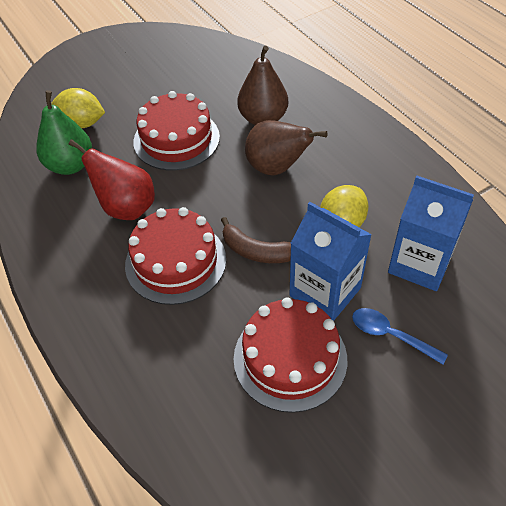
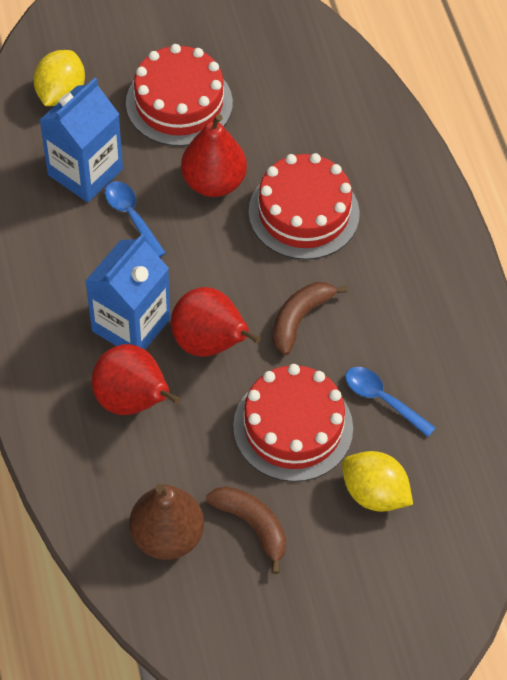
blue spoon: 1 -> 2
brown banana: 1 -> 2
brown pear: 2 -> 1
green pear: 1 -> 0
red pear: 1 -> 3

